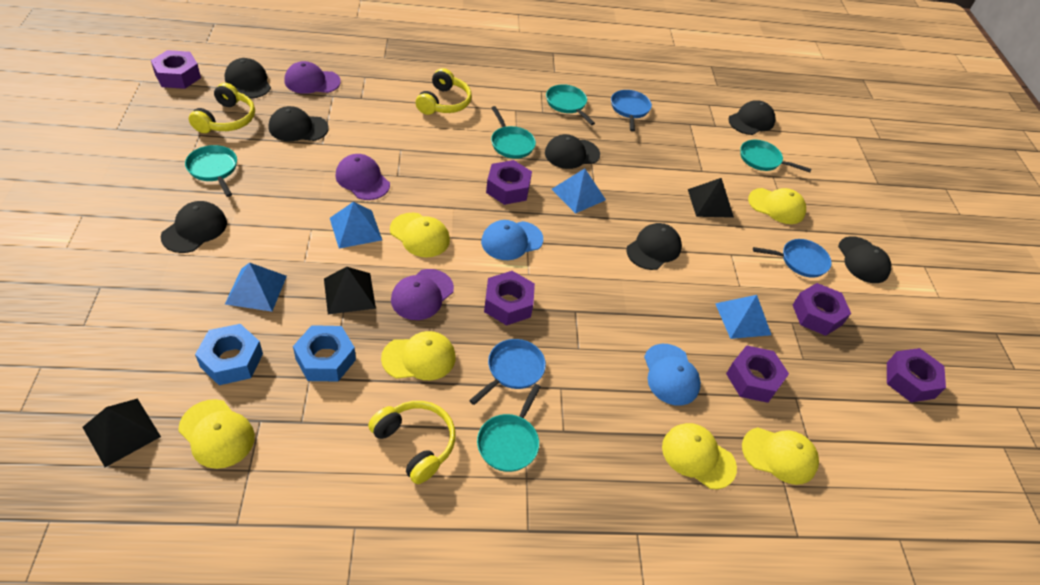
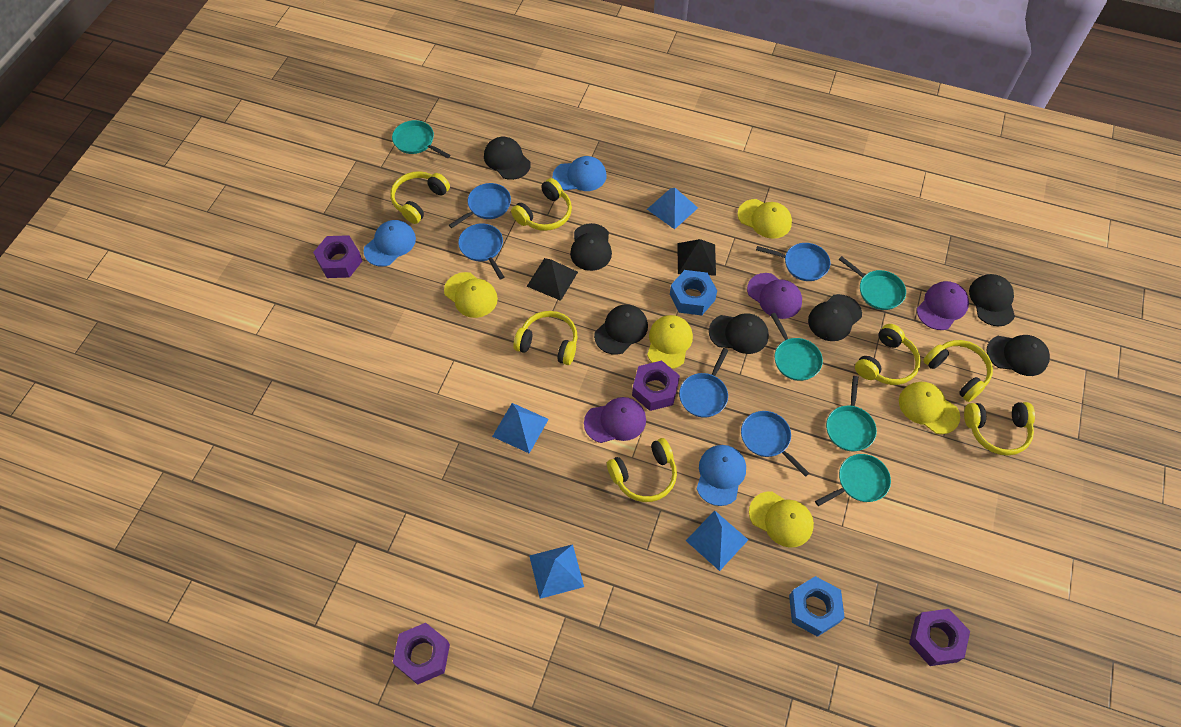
black pyramid: 3 -> 2
blue cap: 2 -> 3
blue pan: 3 -> 5
purple nut: 6 -> 4
yellow cap: 6 -> 5
yellow headphones: 3 -> 7

